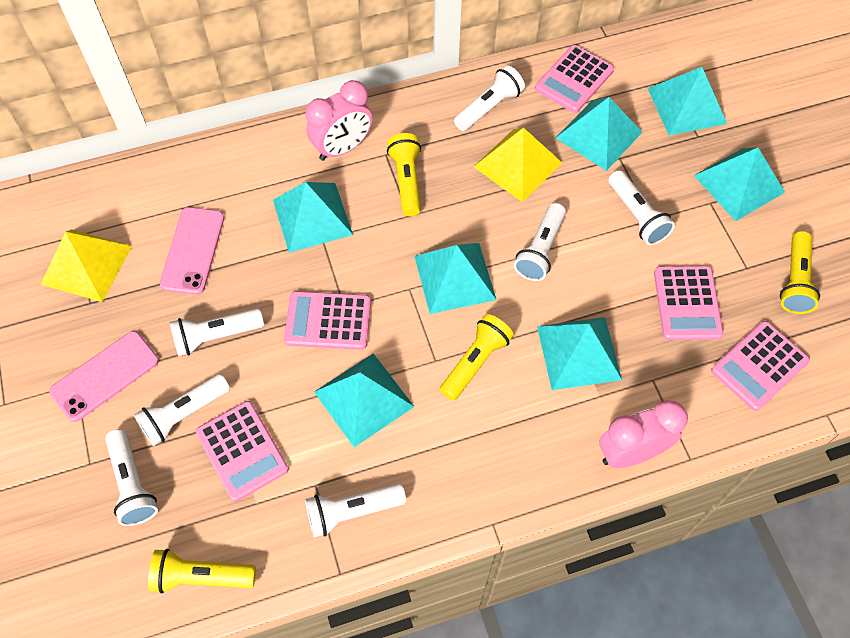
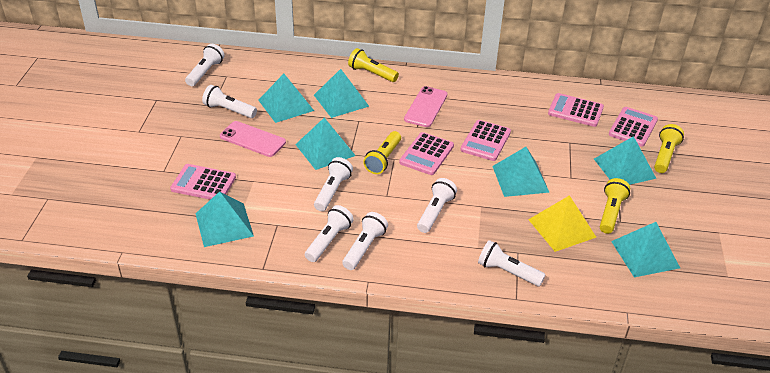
pink clock: 2 -> 0
yellow pyramid: 2 -> 1

